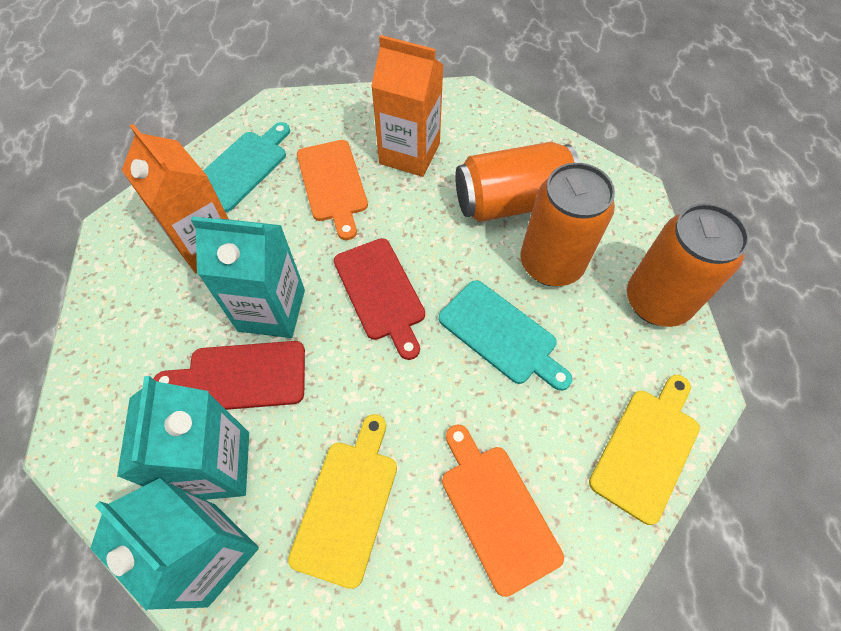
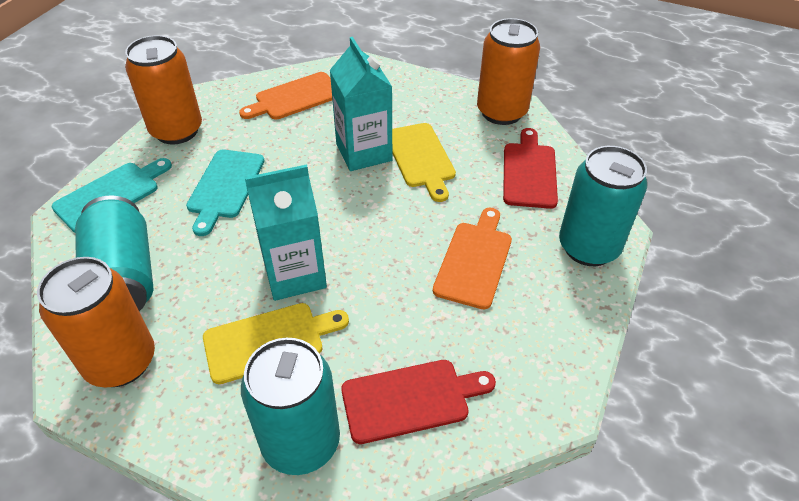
orange carton: 2 -> 0
turquoise can: 0 -> 3
turquoise carton: 3 -> 2

